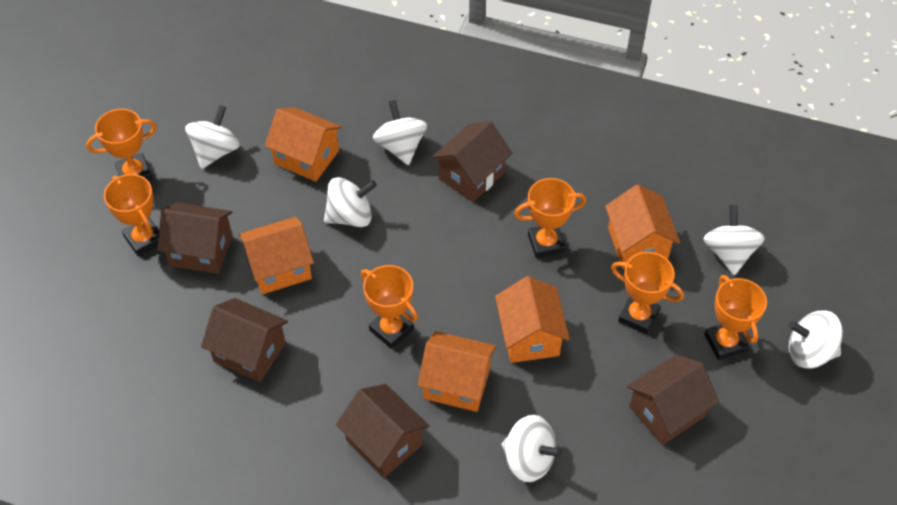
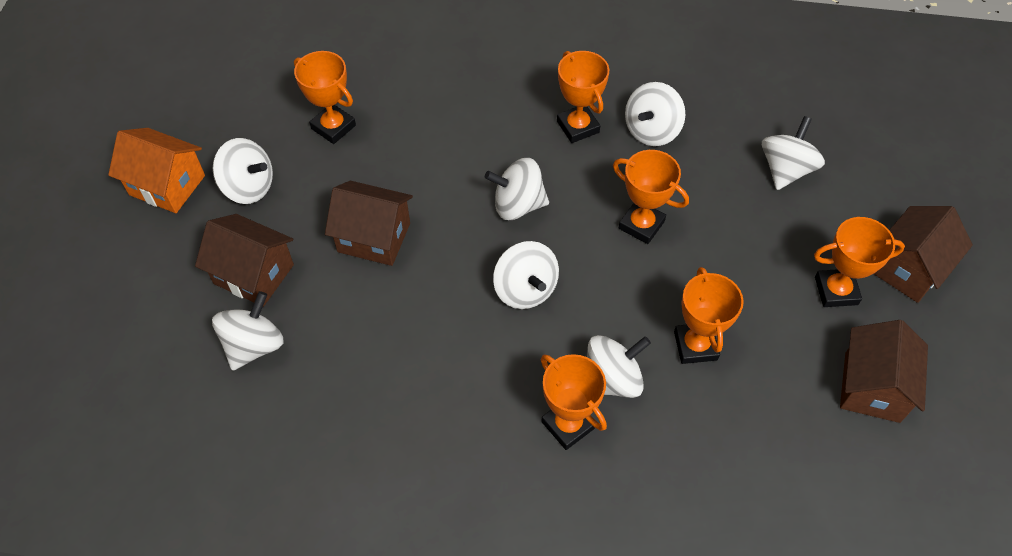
brown house: 5 -> 4
orange house: 5 -> 1
white spinning top: 6 -> 7

